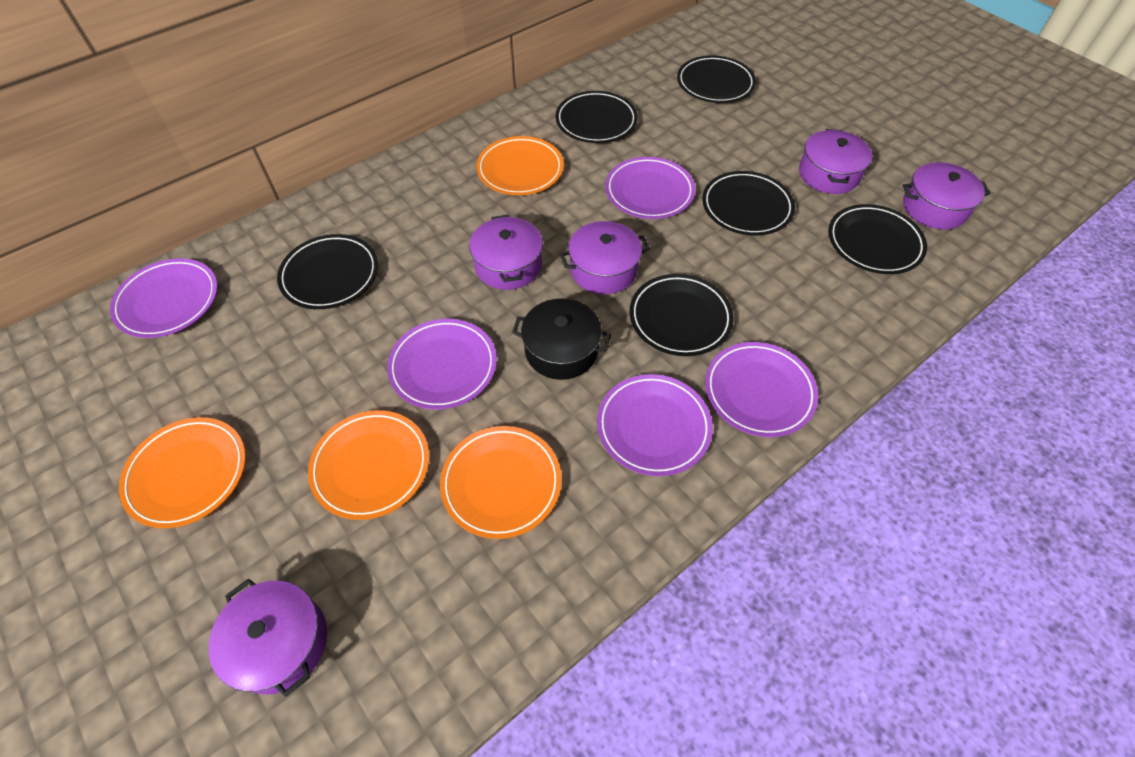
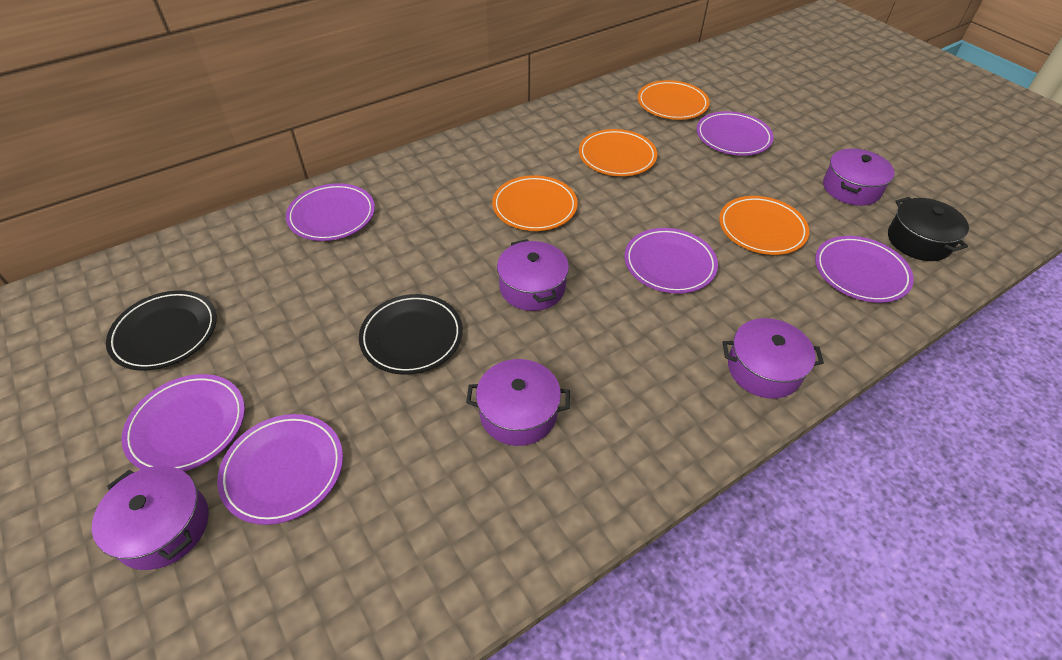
black plate: 6 -> 2
purple plate: 5 -> 6

